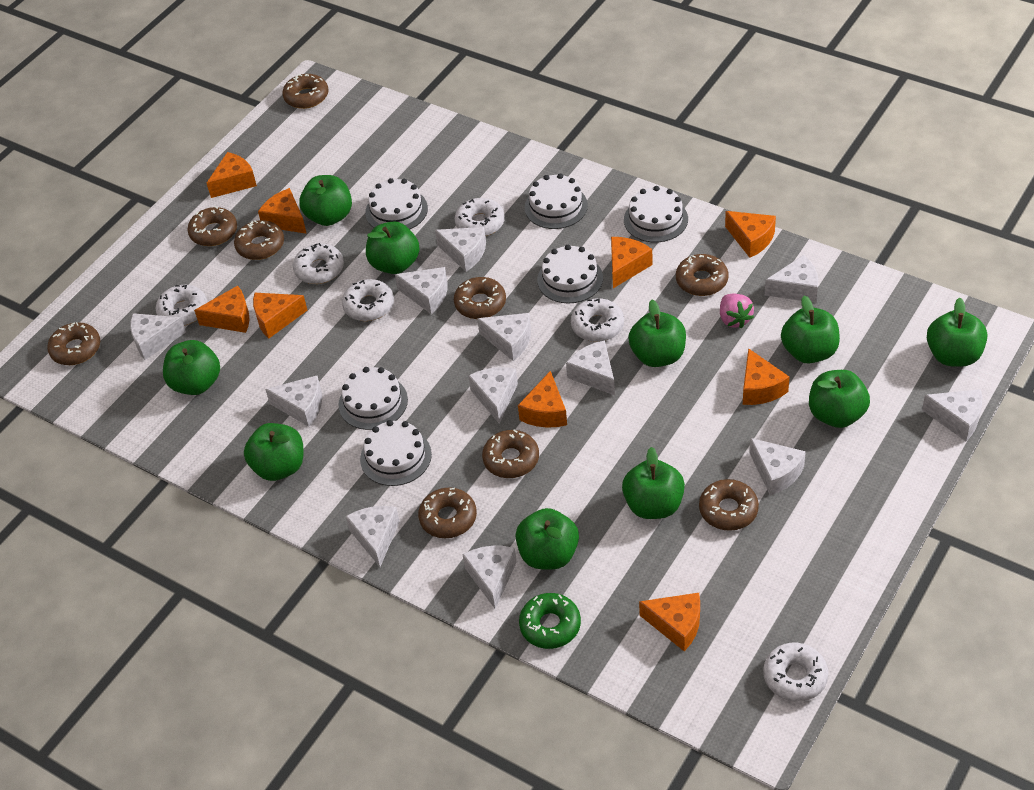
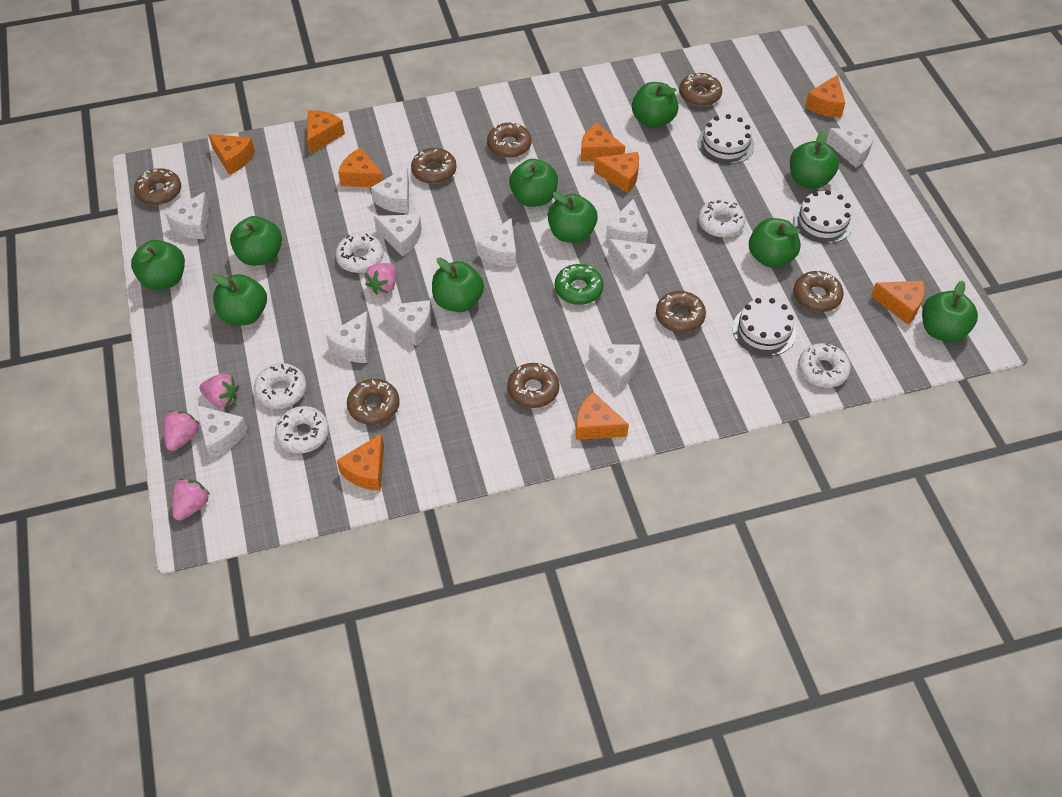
brown donut: 9 -> 8
pink strawberry: 1 -> 4
white cake: 6 -> 3
white cheese: 12 -> 11
white donut: 6 -> 5

